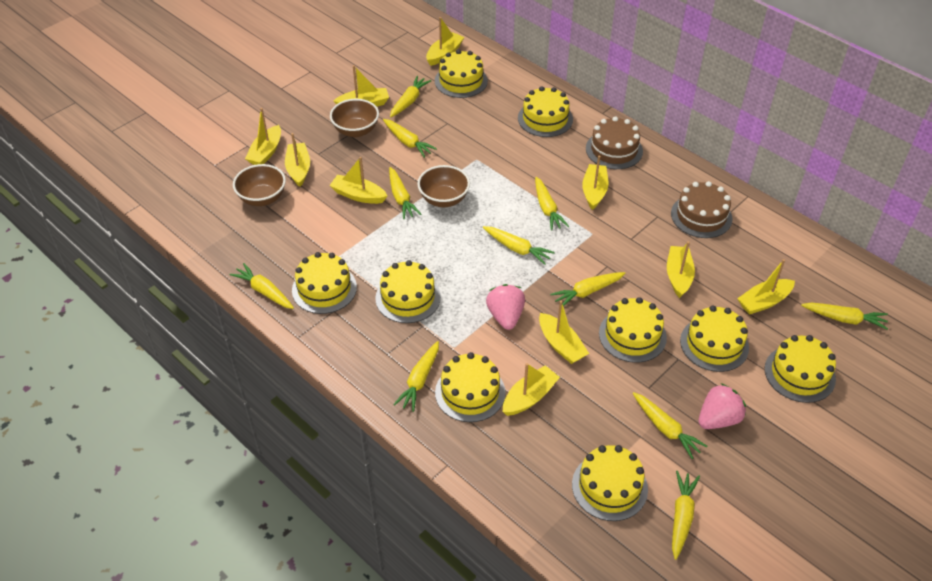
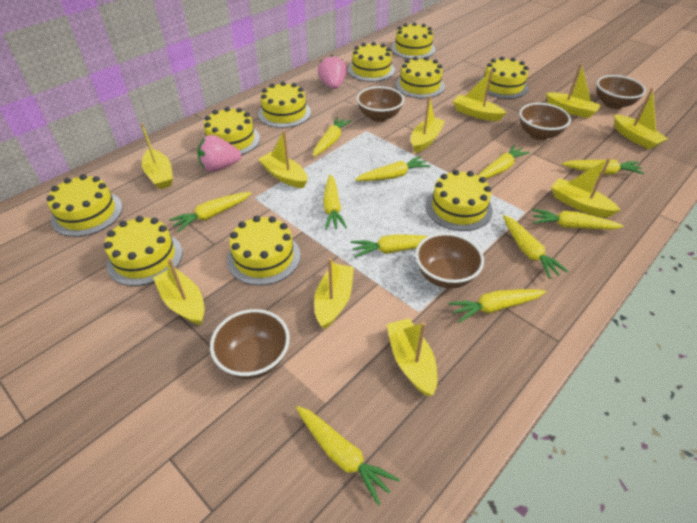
brown bowl: 3 -> 5
brown cake: 2 -> 0
yellow cake: 9 -> 10

